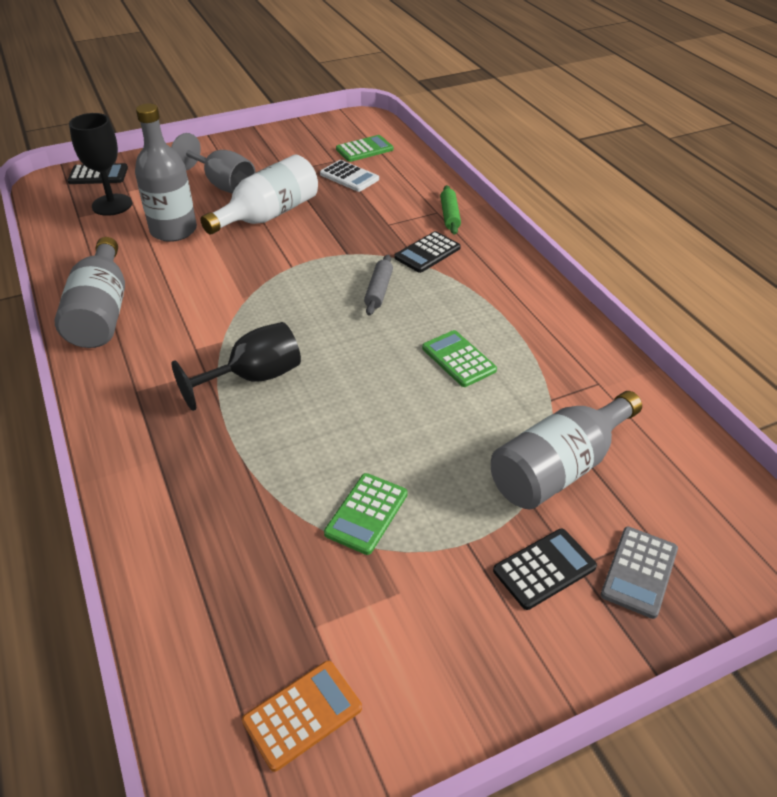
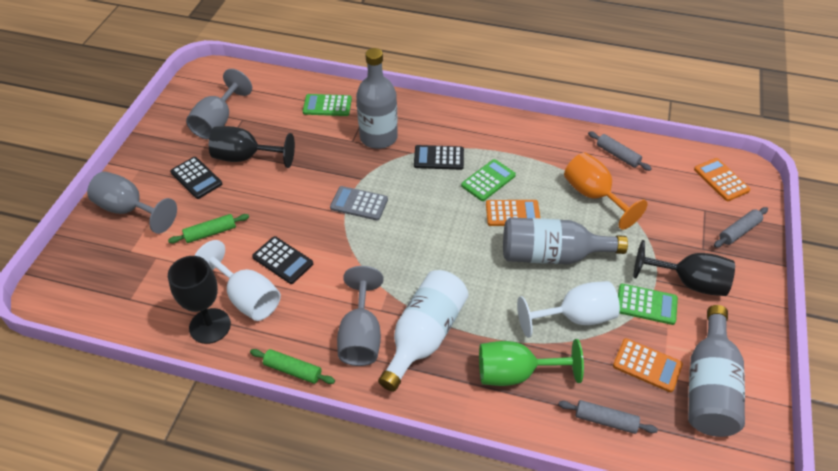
black goblet: 2 -> 3
green goblet: 0 -> 1
green rolling pin: 1 -> 2
grey goblet: 1 -> 3
grey rolling pin: 1 -> 3
orange calculator: 1 -> 3
orange goblet: 0 -> 1
white calculator: 1 -> 0
white goblet: 0 -> 2

